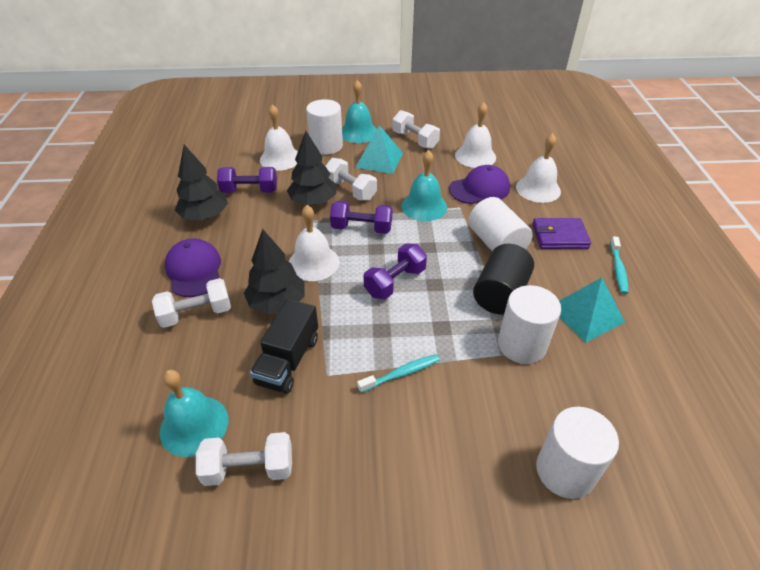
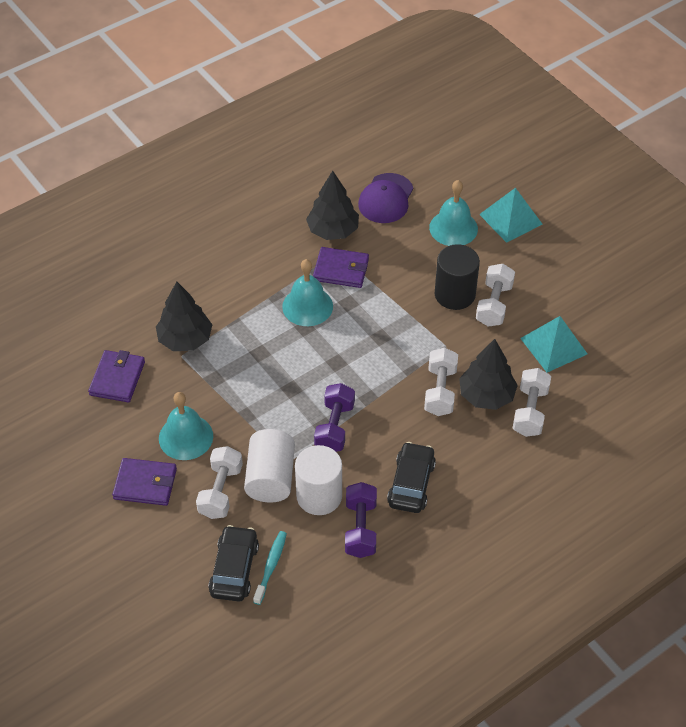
black car: 0 -> 2
black truck: 1 -> 0
purple cap: 2 -> 1
purple dumbbell: 3 -> 2
purple wallet: 1 -> 3
turquoise toothbrush: 2 -> 1
white bell: 4 -> 0
white cylinder: 4 -> 2

